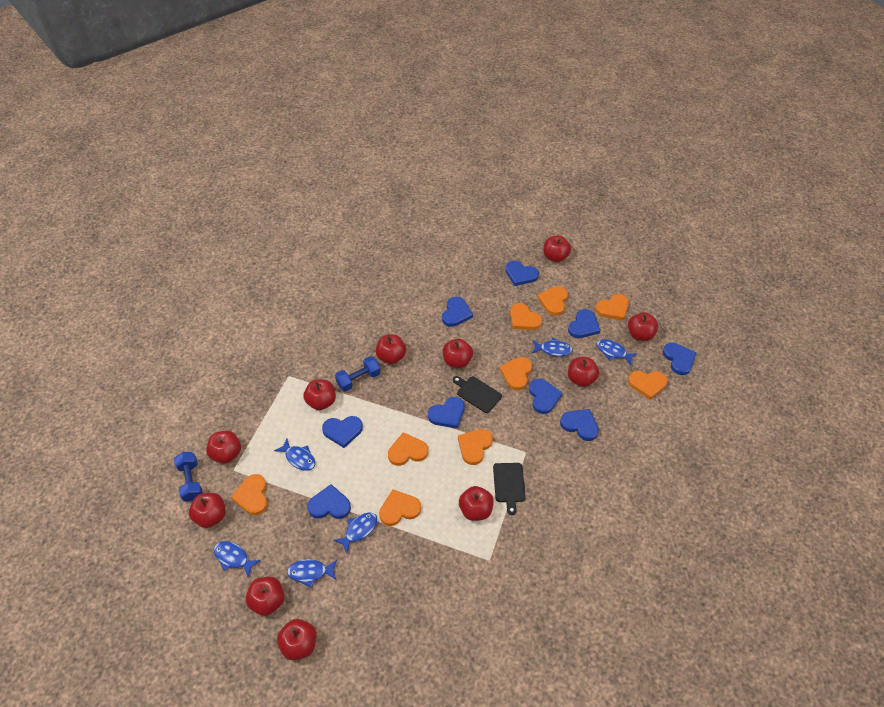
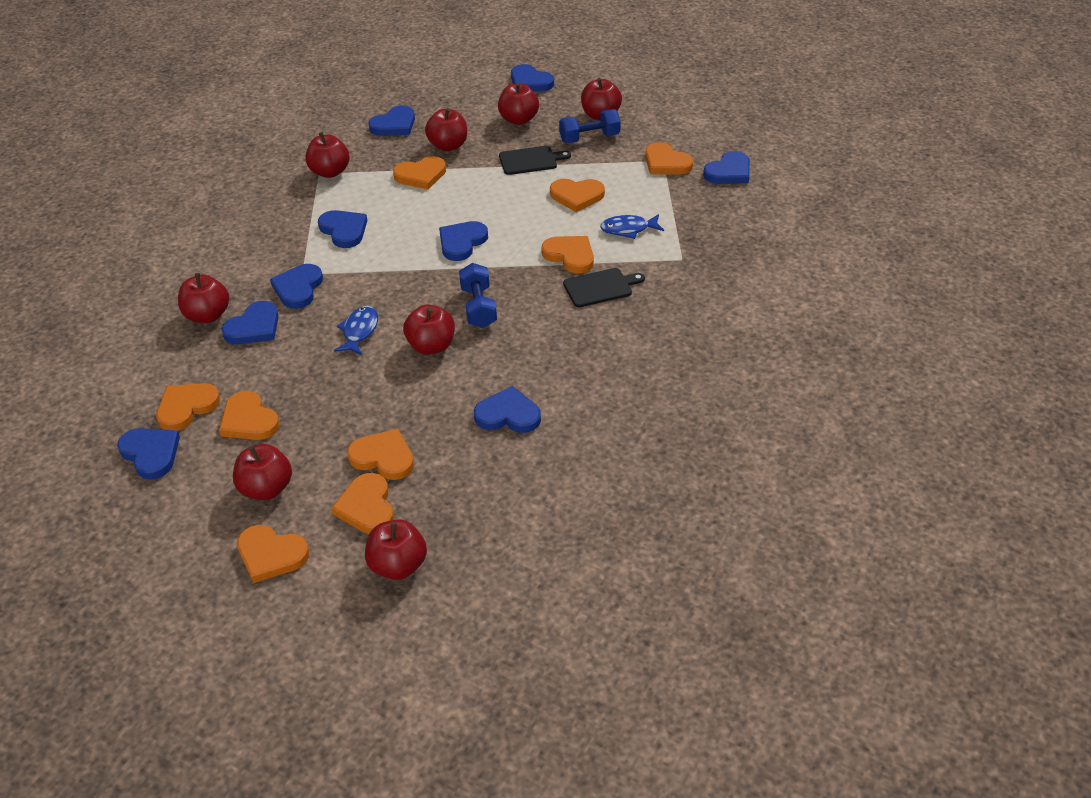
blue fish: 6 -> 2
red apple: 11 -> 8

